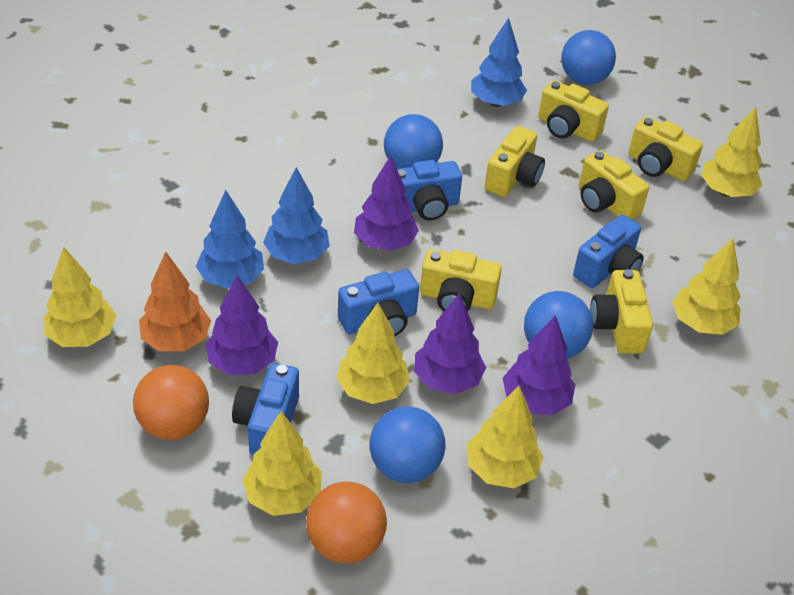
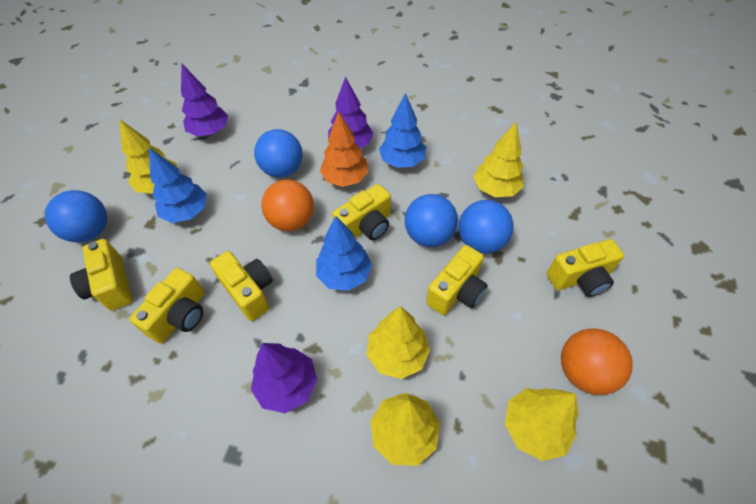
blue camera: 4 -> 0
purple tree: 4 -> 3
yellow tree: 6 -> 5

